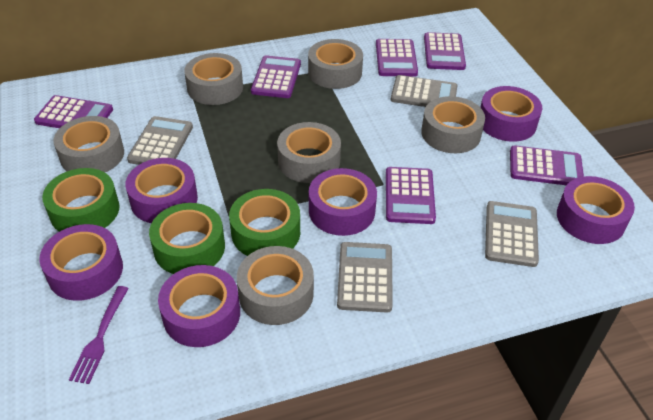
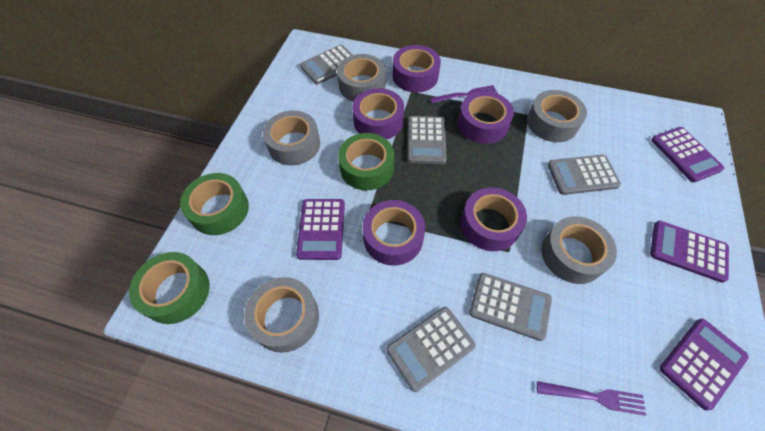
grey calculator: 4 -> 5
grey tape: 6 -> 5
purple calculator: 6 -> 4
purple fork: 1 -> 2
purple tape: 6 -> 5

